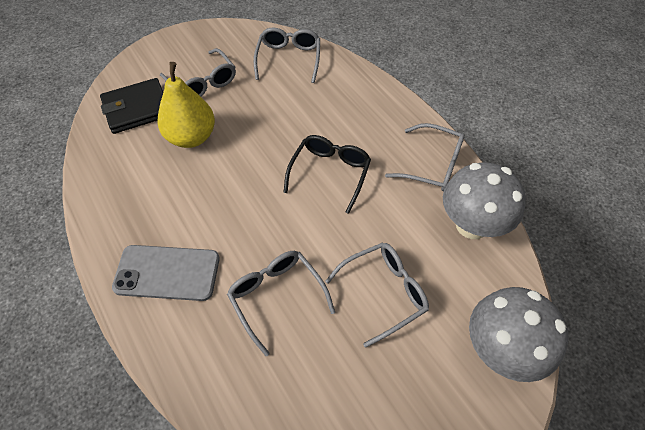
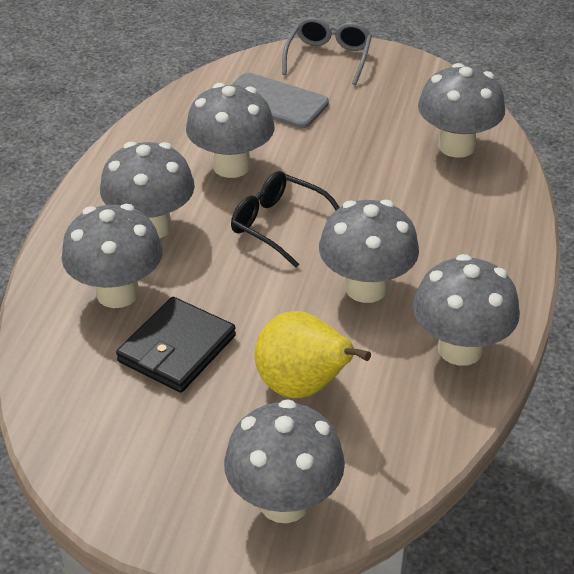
grey glasses: 5 -> 1
grey mushroom: 2 -> 7

